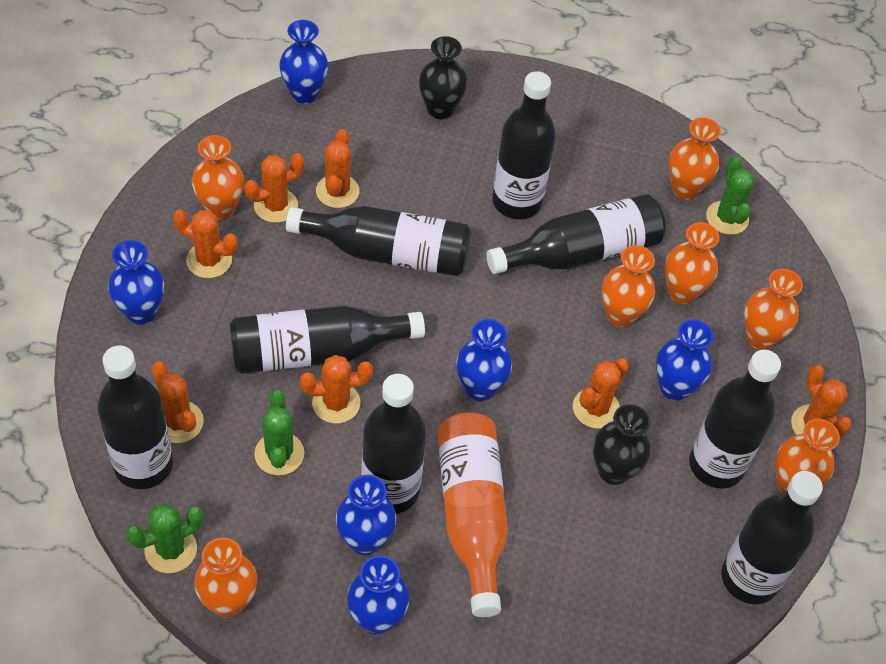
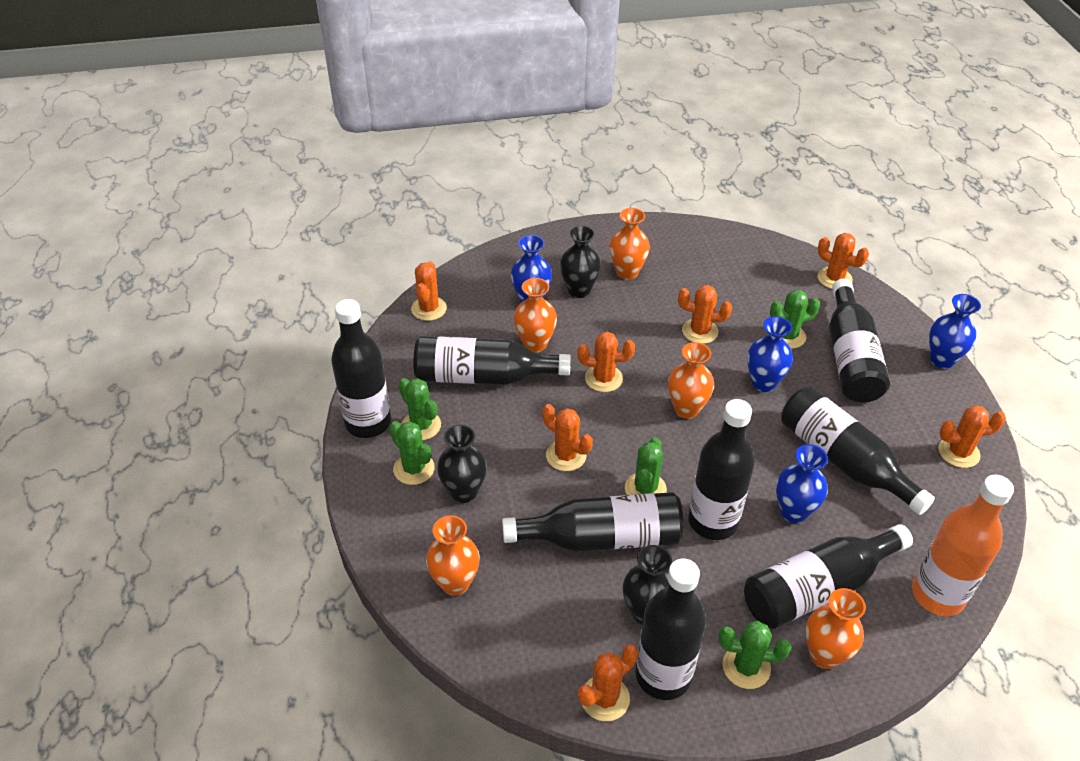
black vase: 2 -> 3
blue vase: 6 -> 4
green cactus: 3 -> 5
orange vase: 7 -> 5

